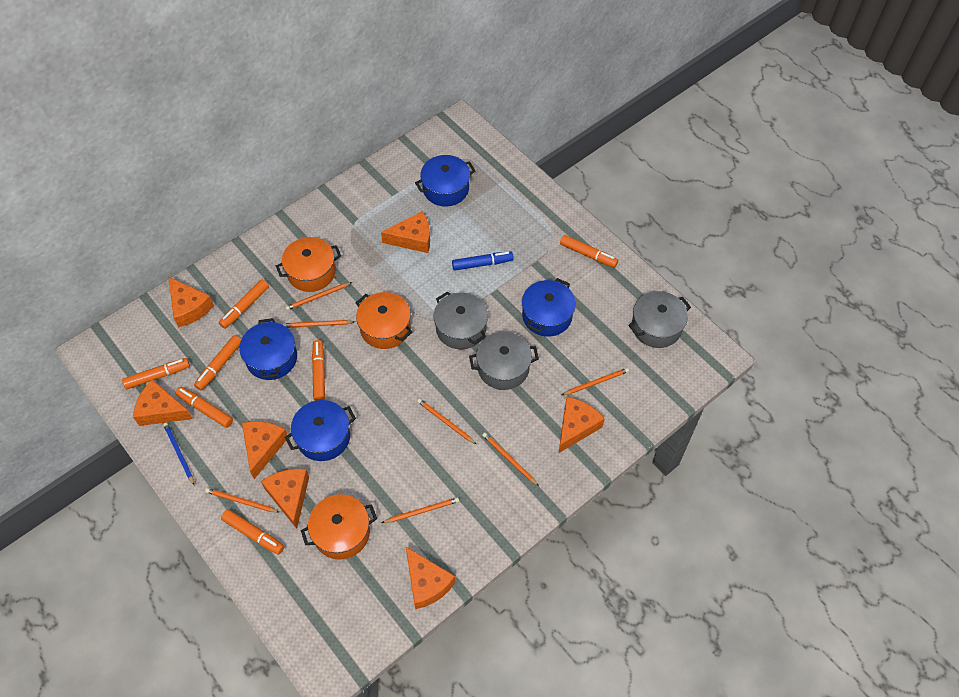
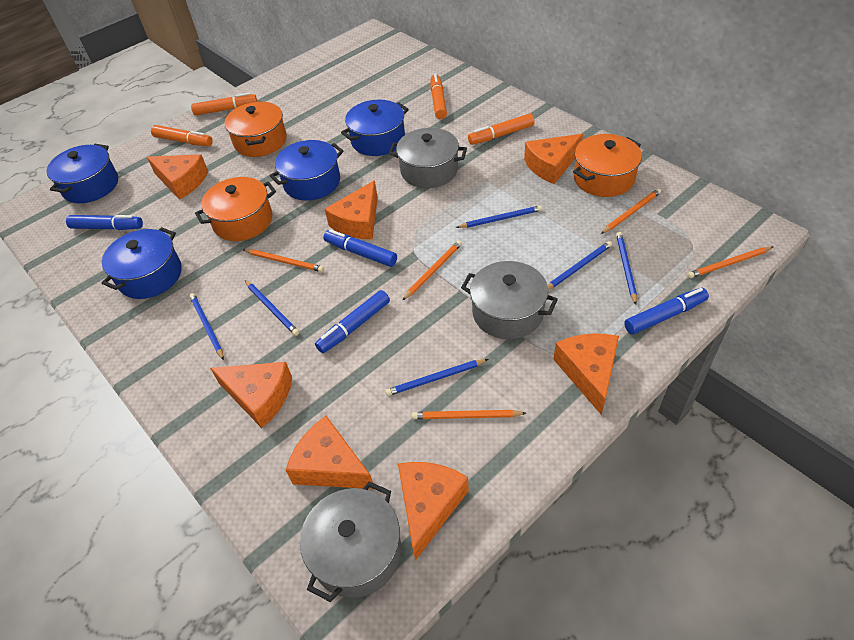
blue marker: 1 -> 4
blue pencil: 1 -> 6
orange marker: 7 -> 4
orange pencil: 7 -> 5

